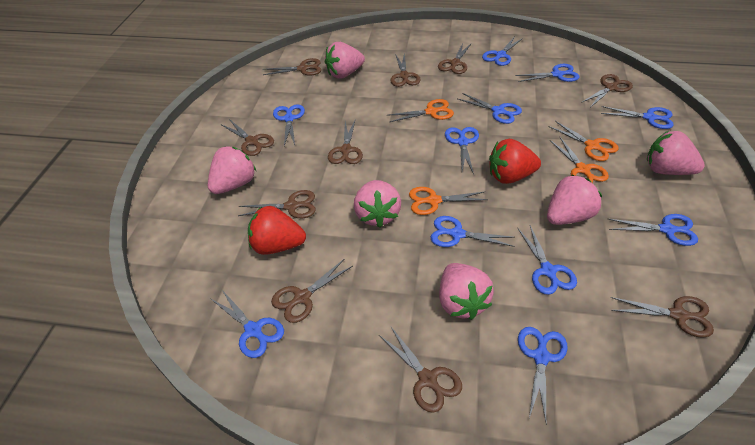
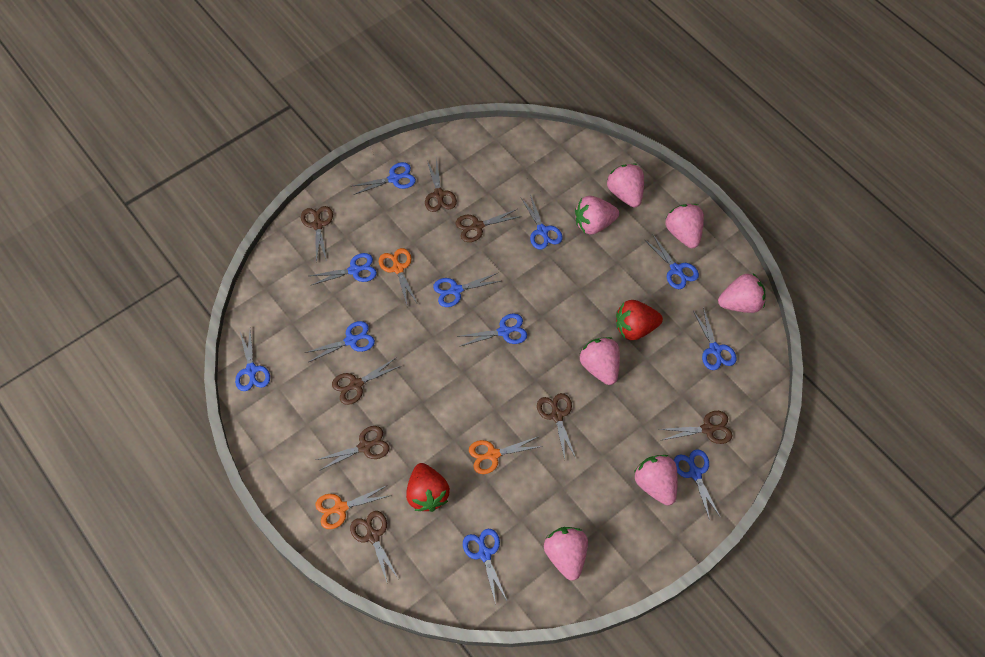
brown scissors: 10 -> 8
orange scissors: 4 -> 3
pink strawberry: 6 -> 7

